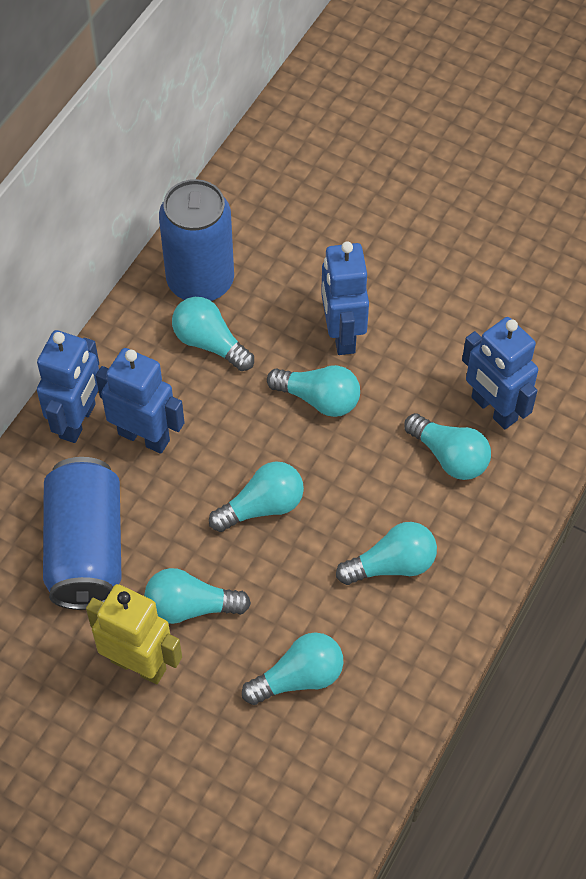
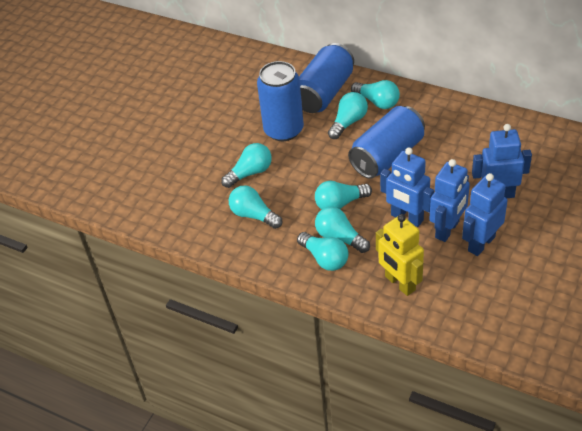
blue can: 2 -> 3

